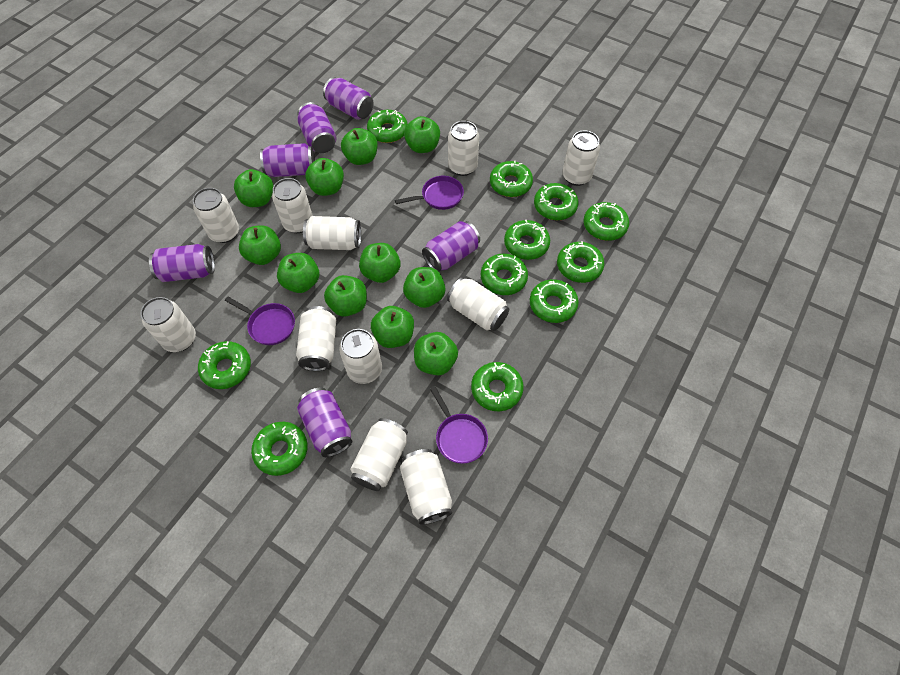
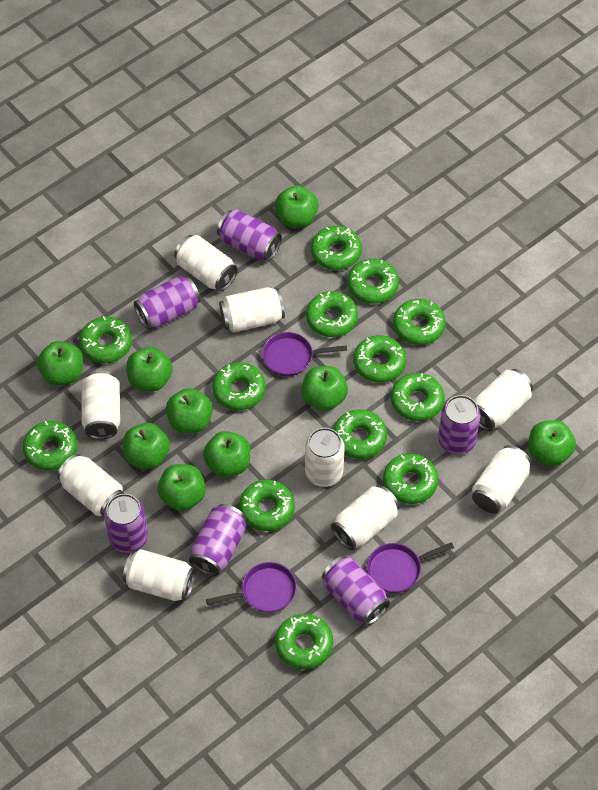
green apple: 11 -> 9
green donut: 11 -> 13
white can: 11 -> 9

